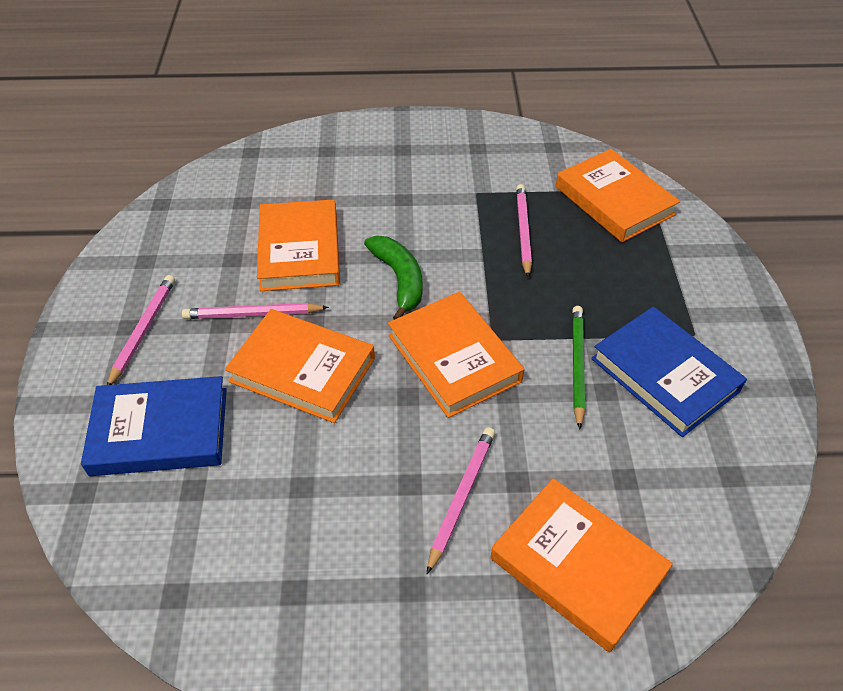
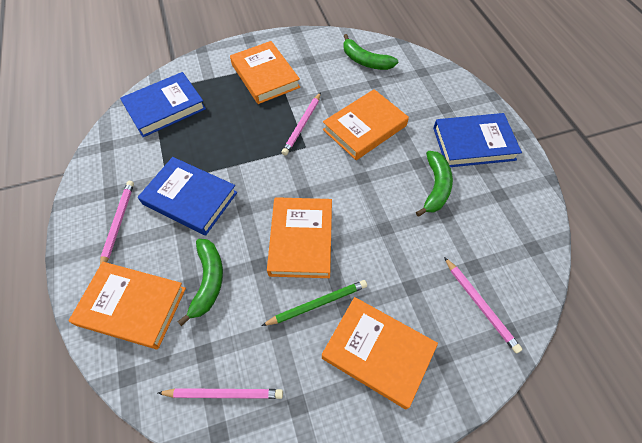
blue book: 2 -> 3
green banana: 1 -> 3

